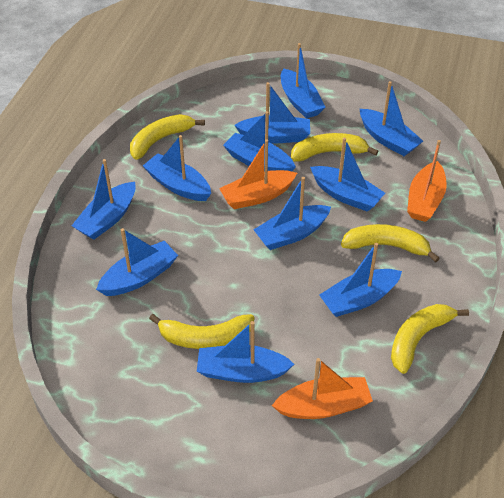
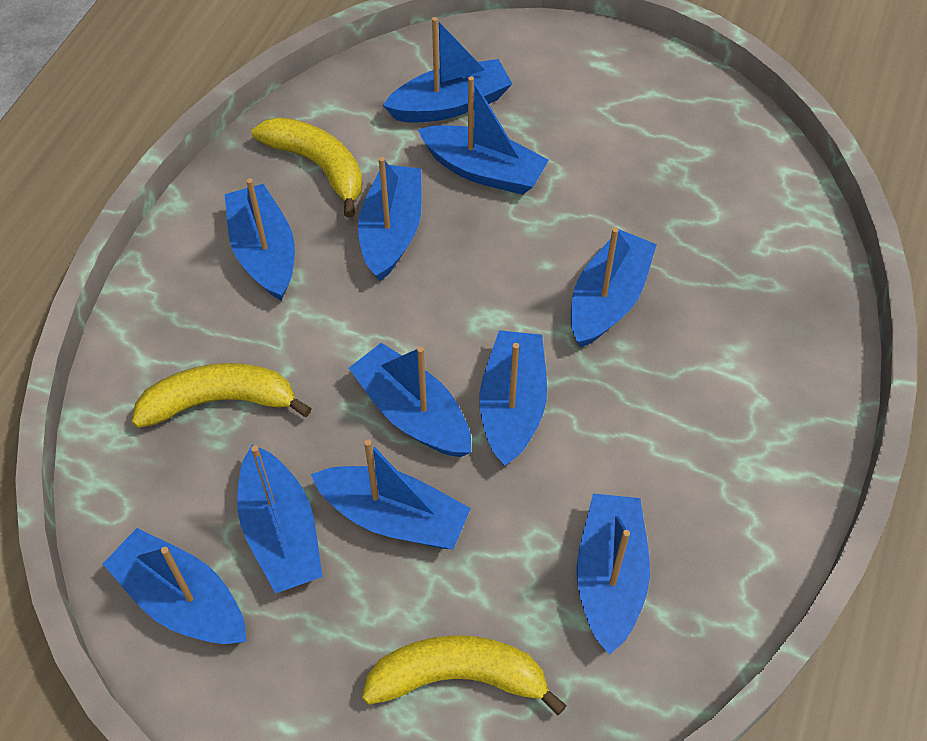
orange boat: 3 -> 0
yellow banana: 5 -> 3

